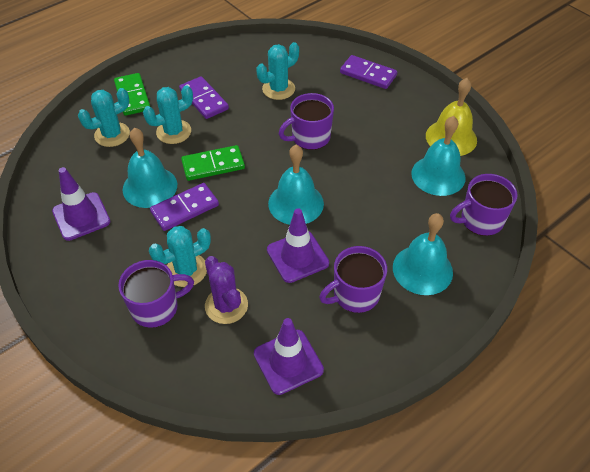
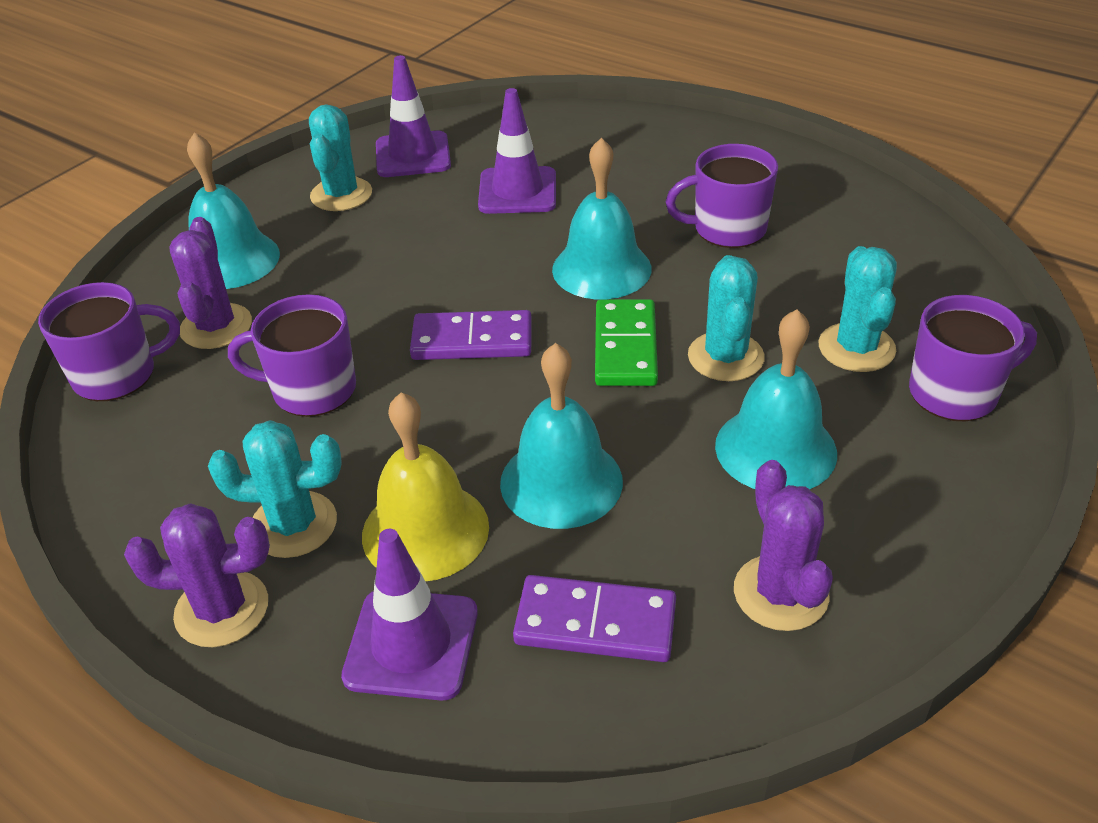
green domino: 2 -> 1
purple cactus: 1 -> 3
purple domino: 3 -> 2

